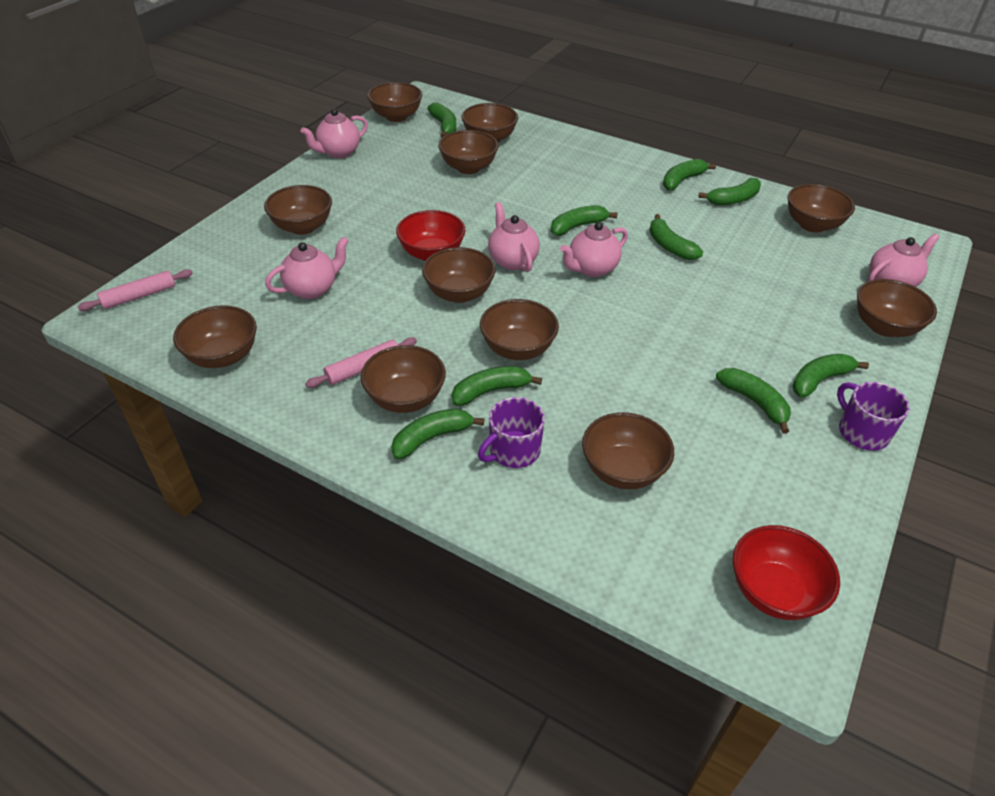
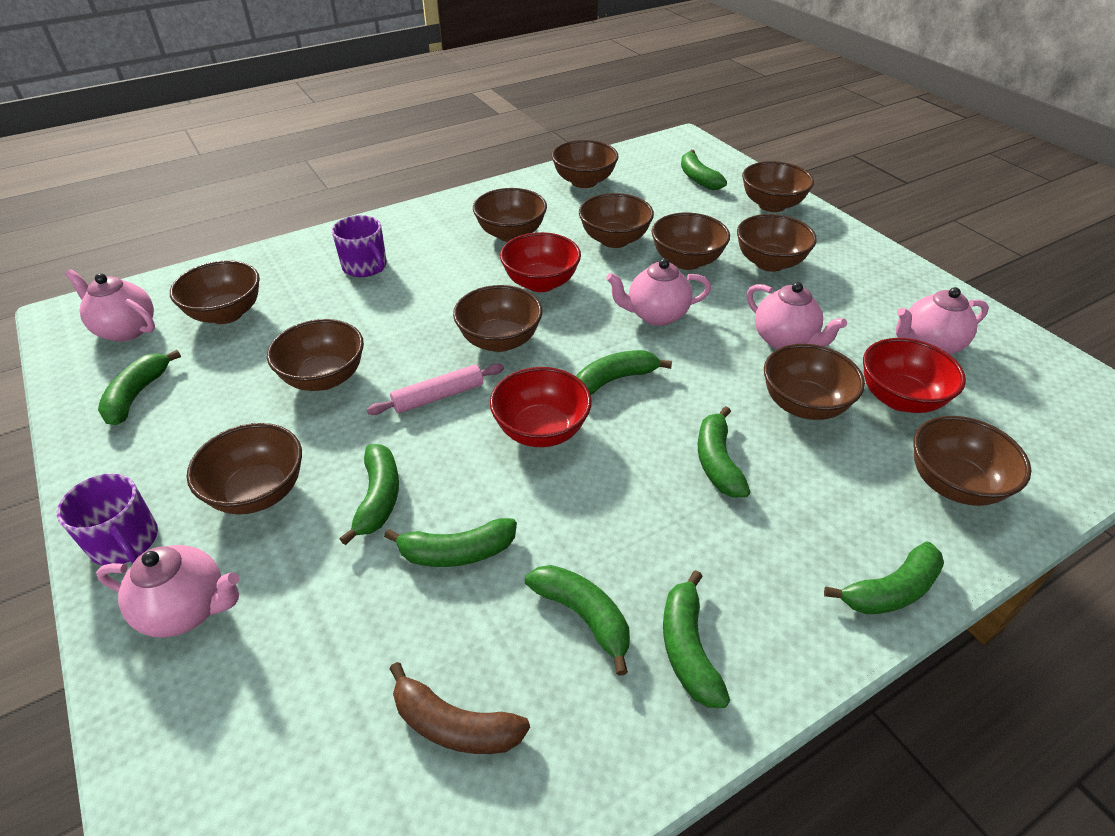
brown banana: 0 -> 1
brown bowl: 11 -> 12
pink rolling pin: 2 -> 1
red bowl: 2 -> 3

